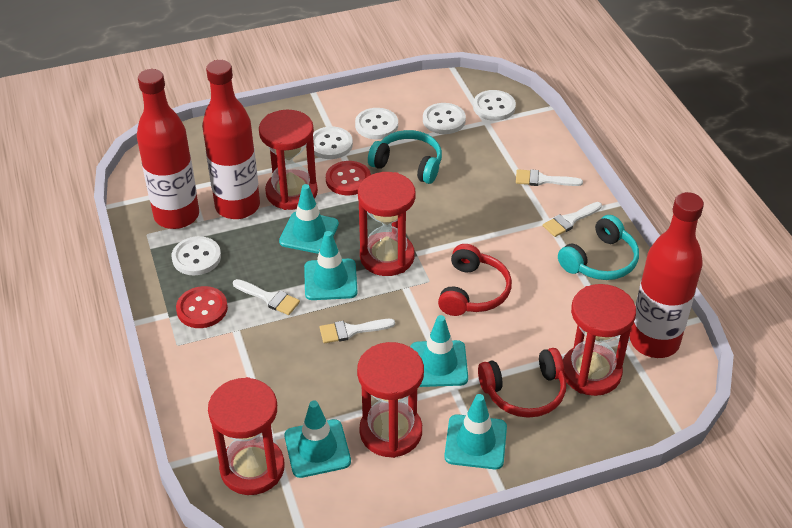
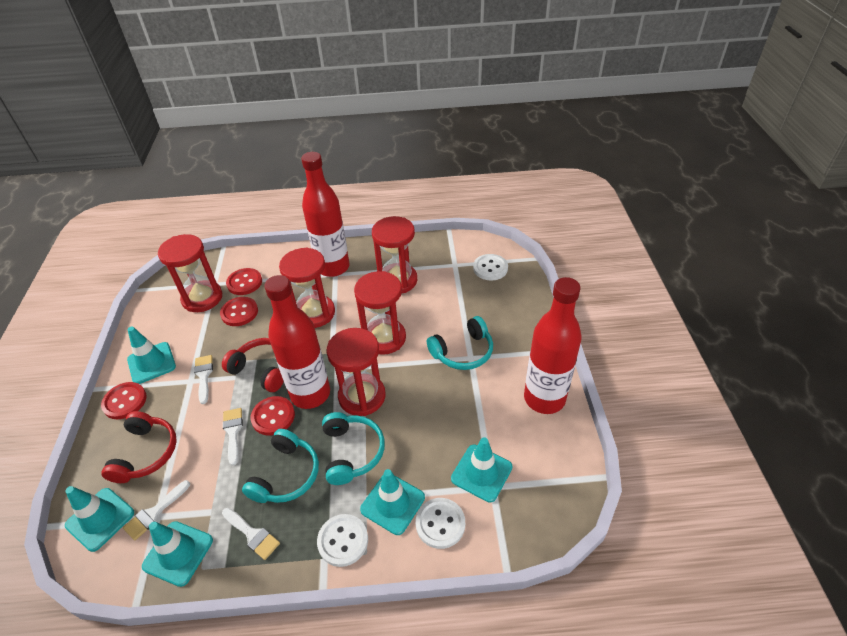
red button: 2 -> 4
turquoise headphones: 2 -> 3
white button: 5 -> 3

